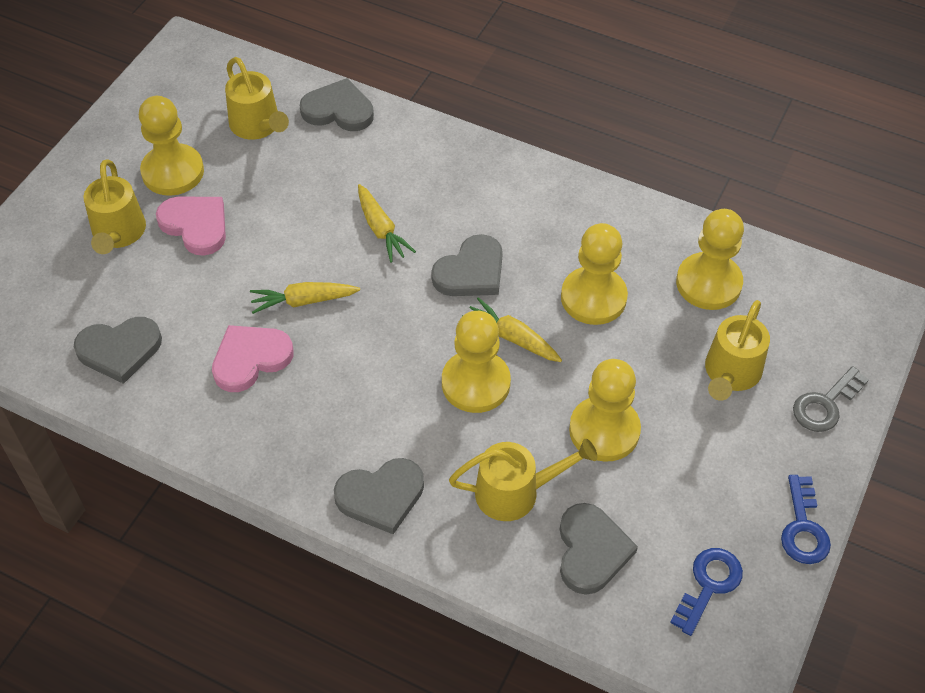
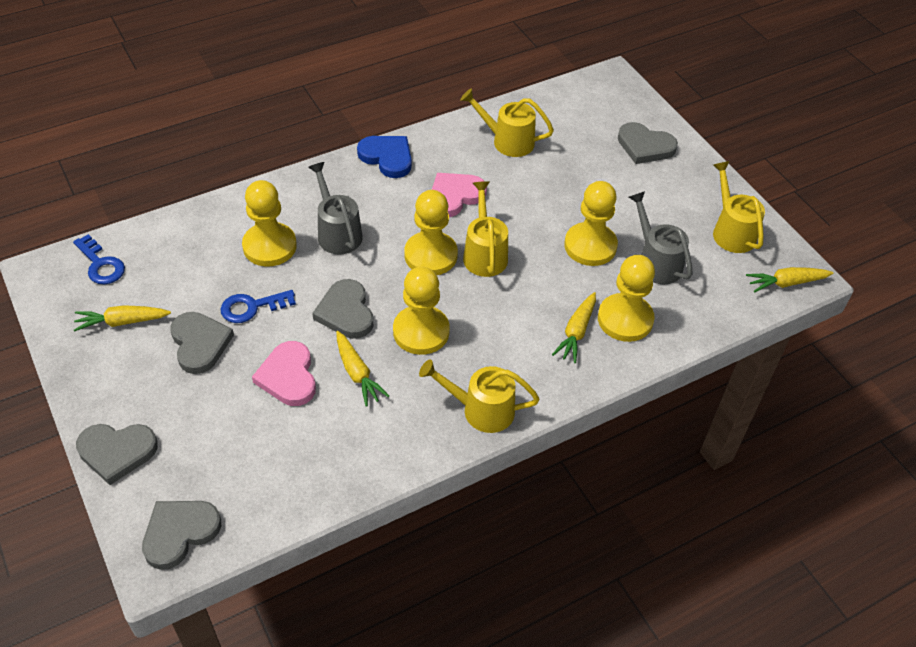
blue heart: 0 -> 1
grey key: 1 -> 0
grey watering can: 0 -> 2
yellow carrot: 3 -> 4

